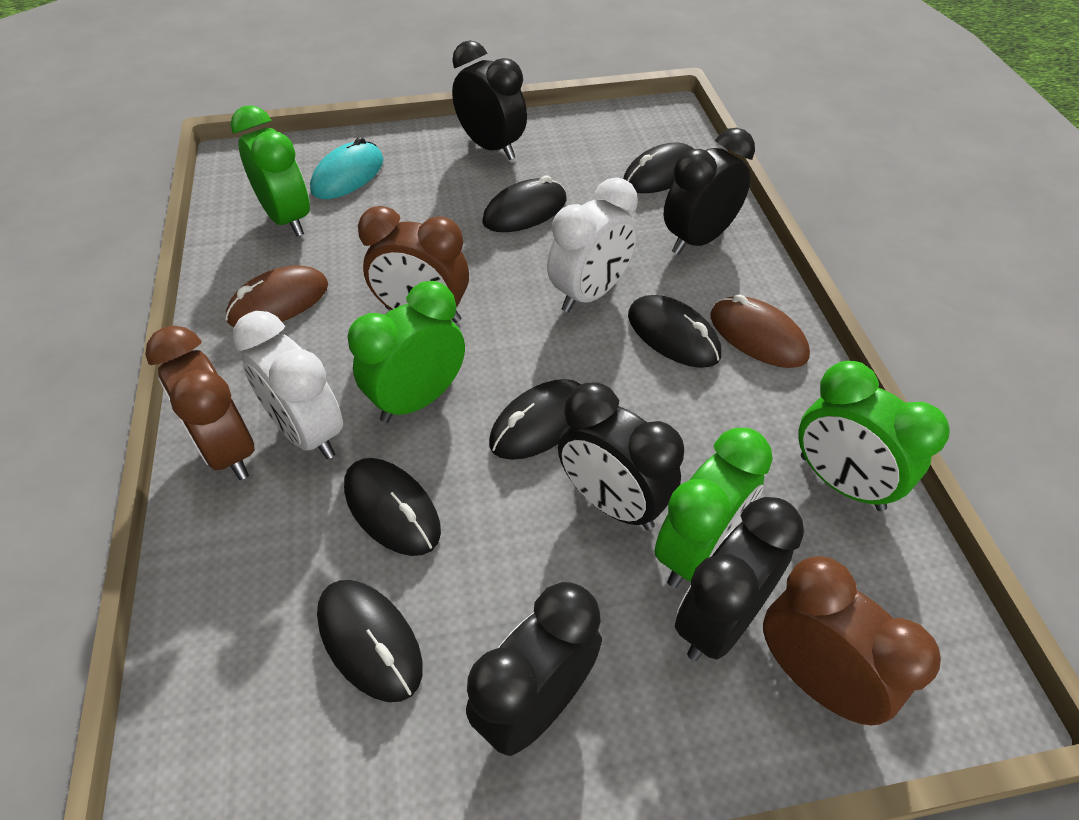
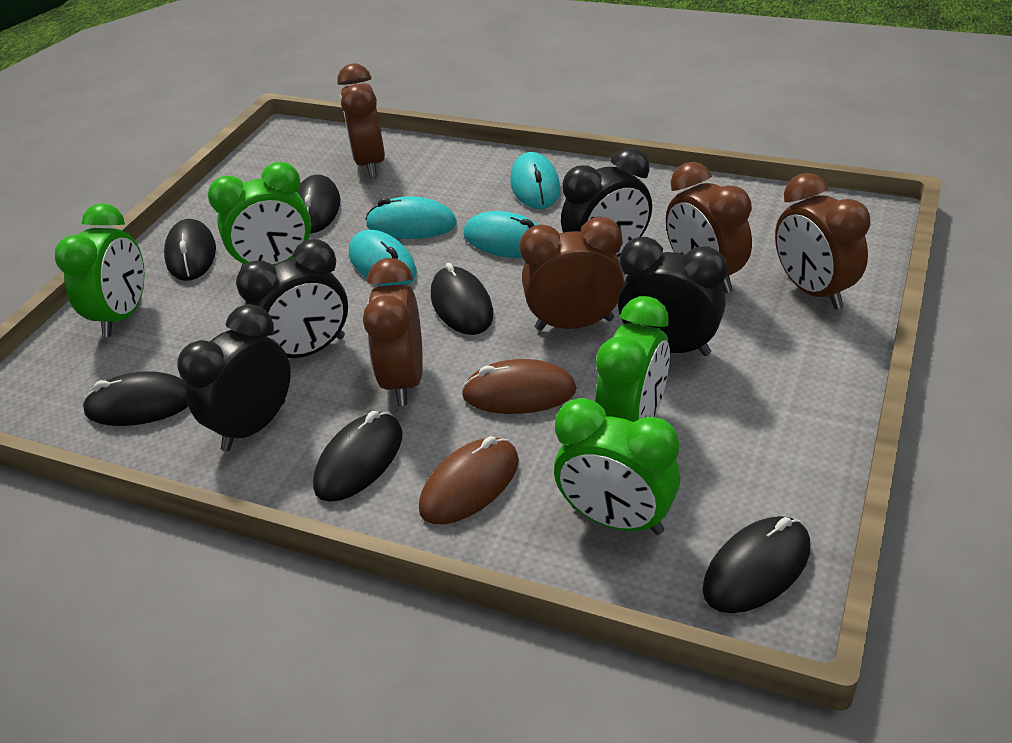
black clock: 5 -> 4
brown clock: 3 -> 5
turquoise mouse: 1 -> 4
white clock: 2 -> 0

